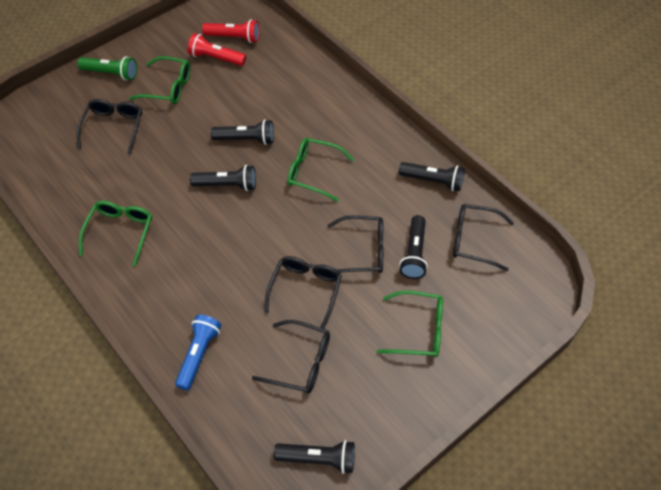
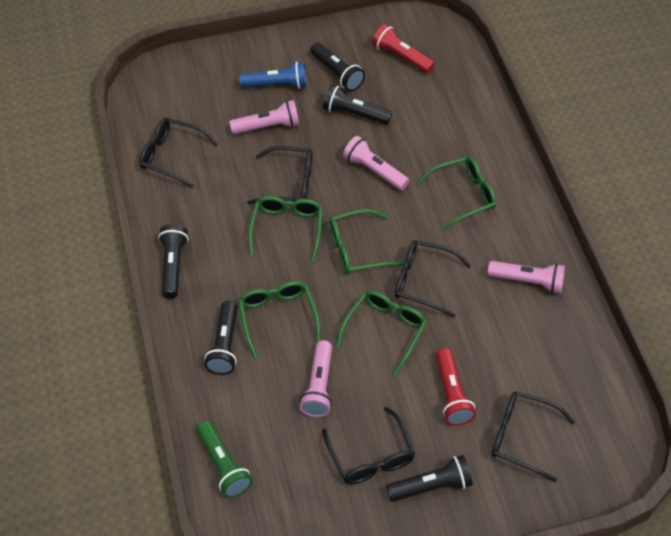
green glasses: 4 -> 5
pink flashlight: 0 -> 4

